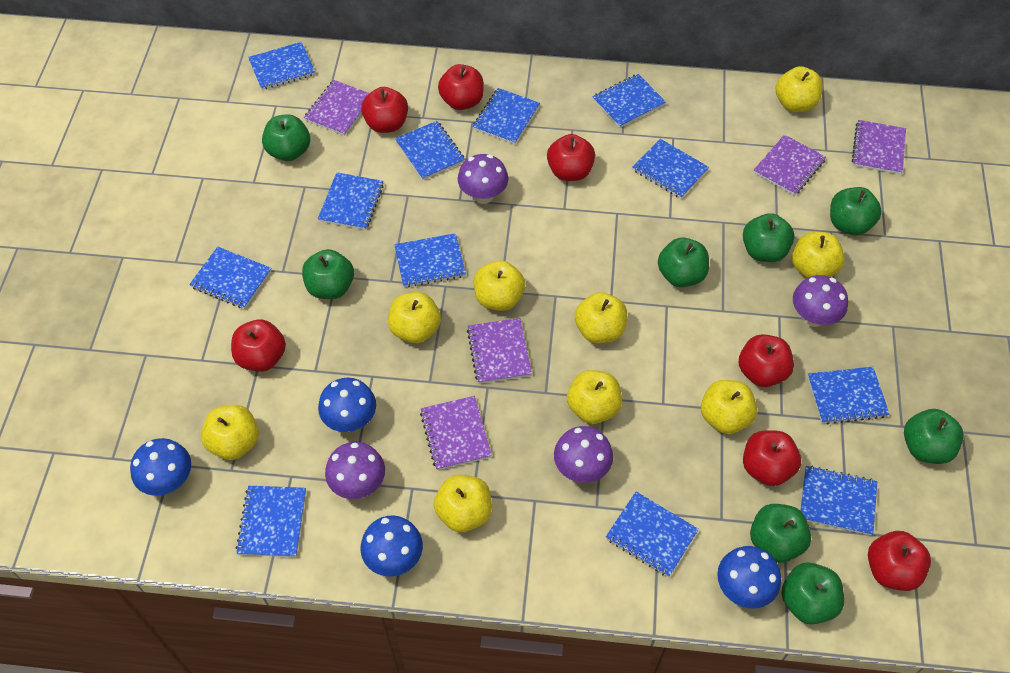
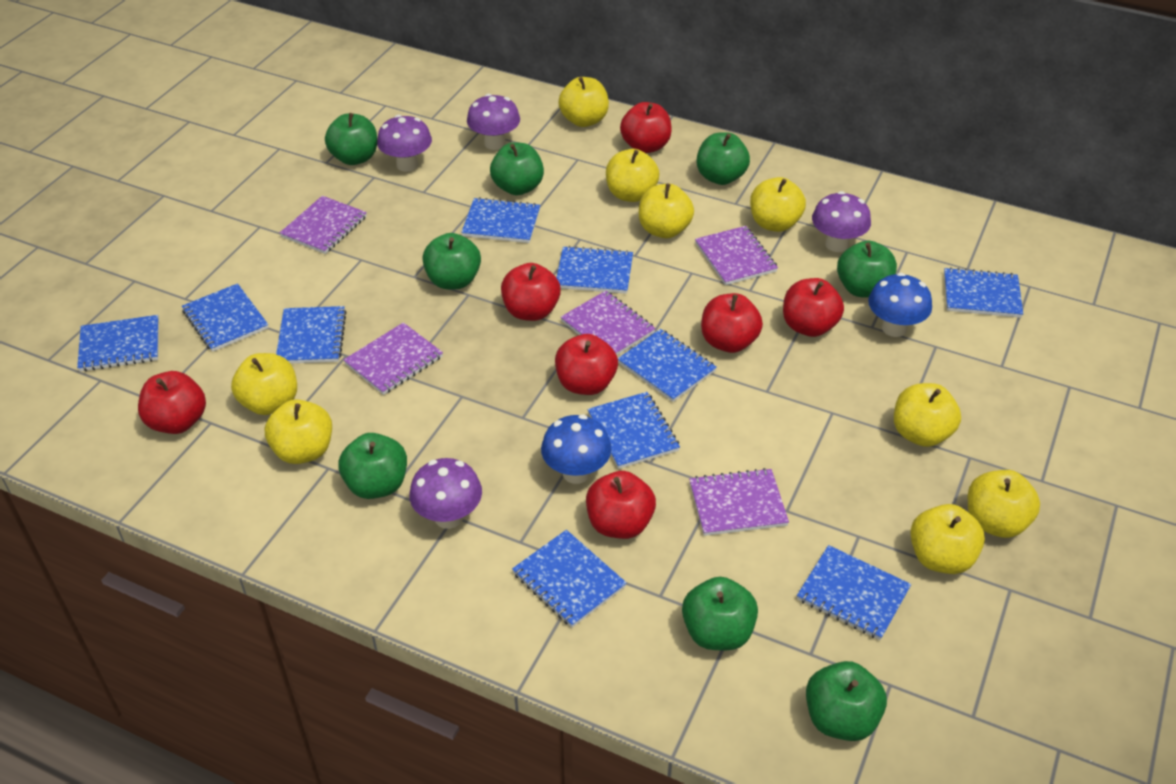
blue mushroom: 4 -> 2
blue notebook: 12 -> 10

